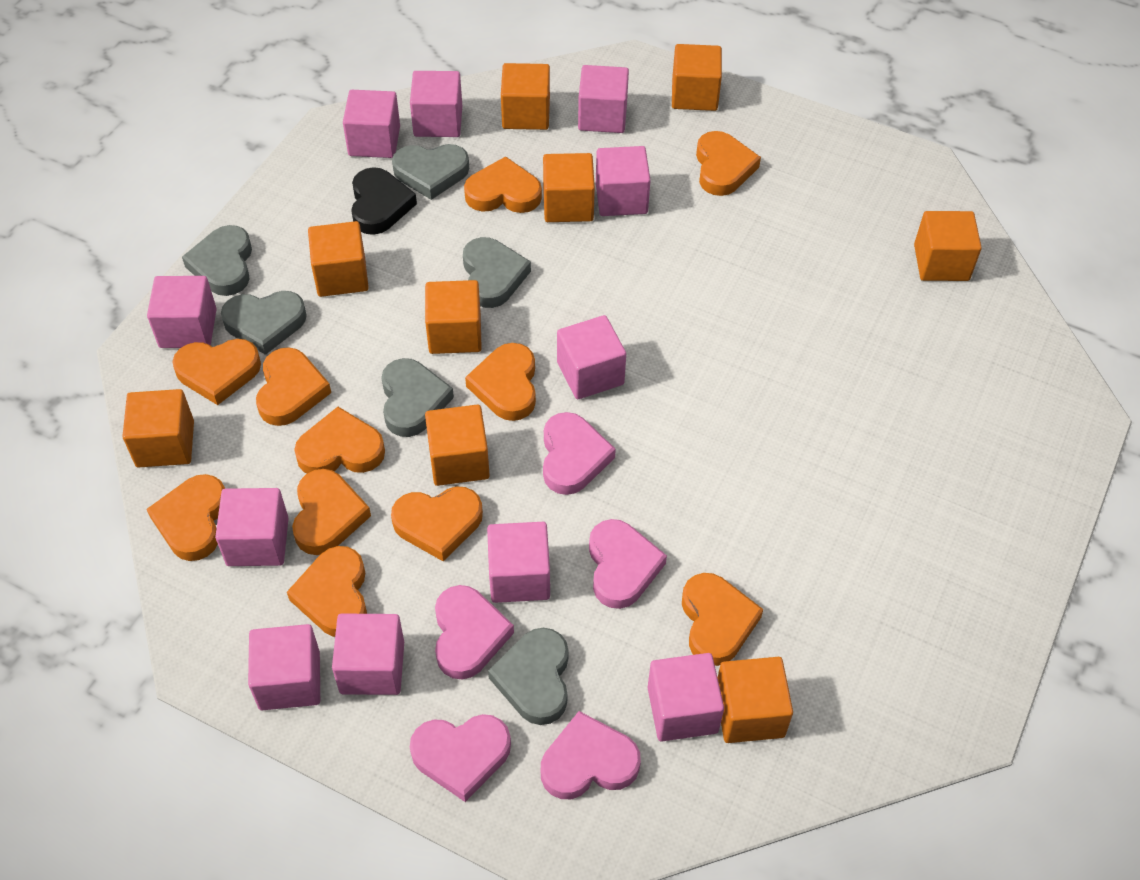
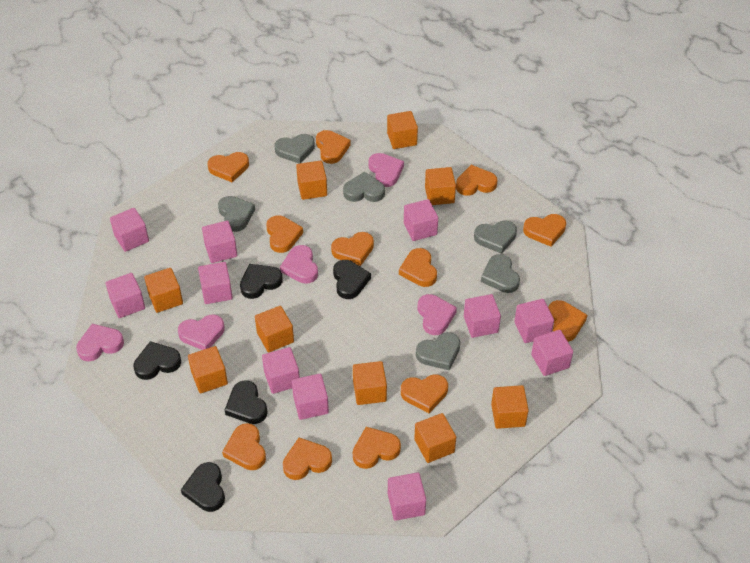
black heart: 1 -> 5
orange heart: 11 -> 12

